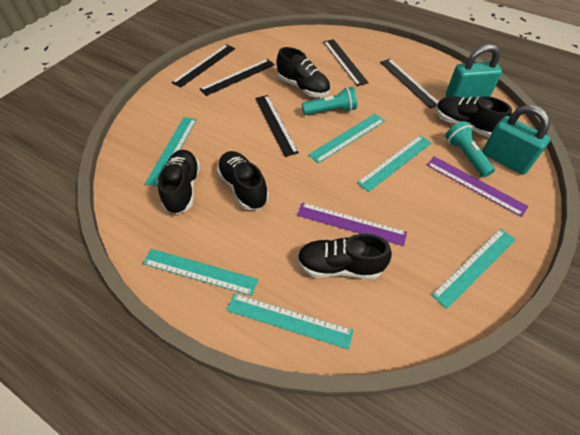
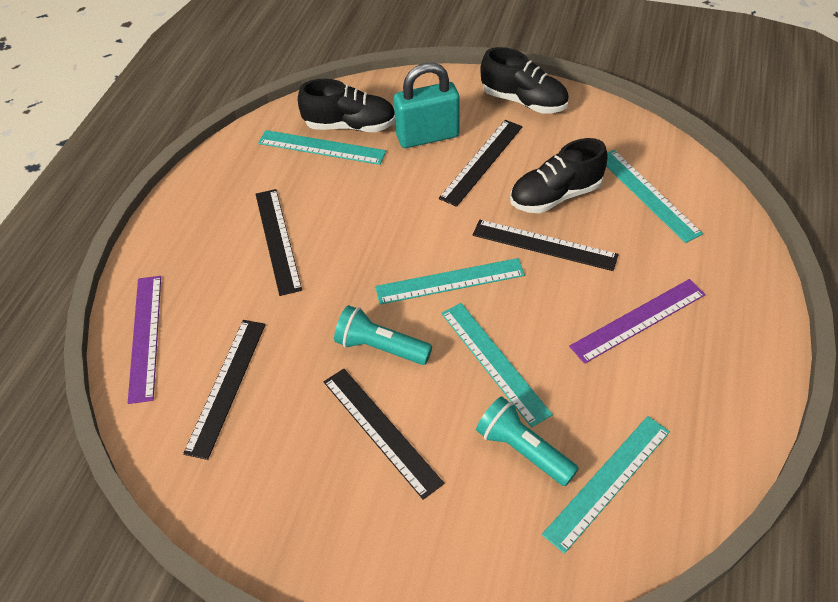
black shoe: 5 -> 3
turquoise padlock: 2 -> 1
turquoise ruler: 6 -> 5

